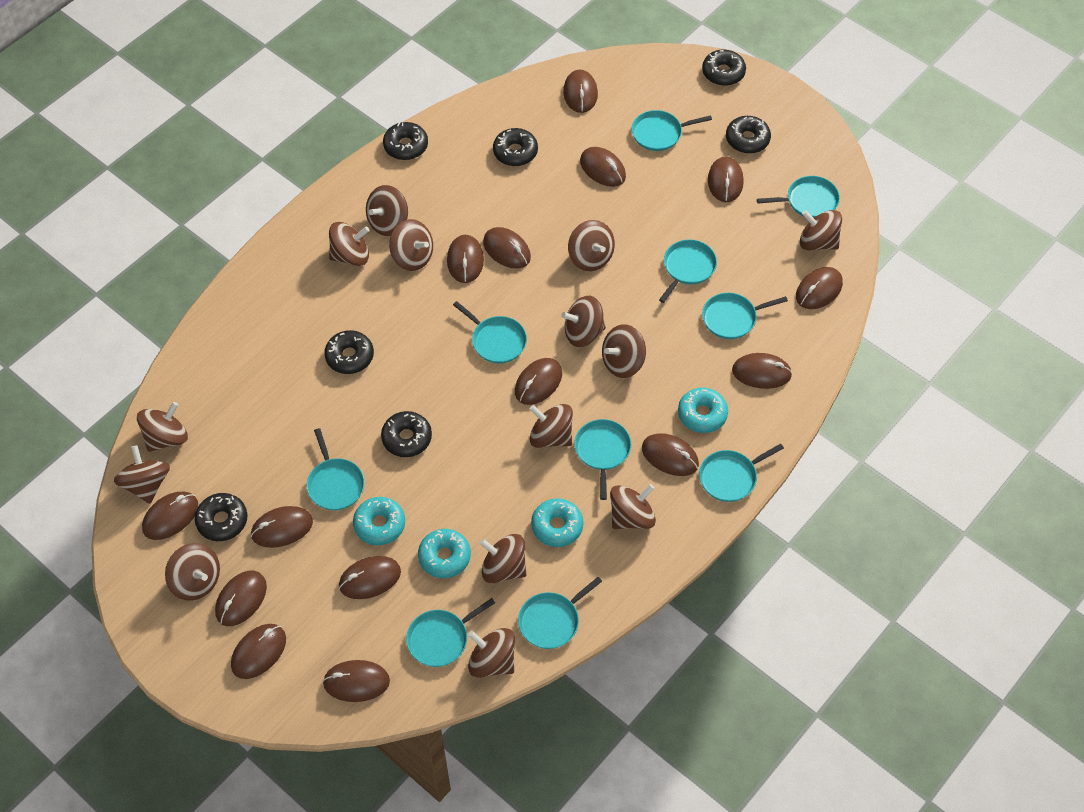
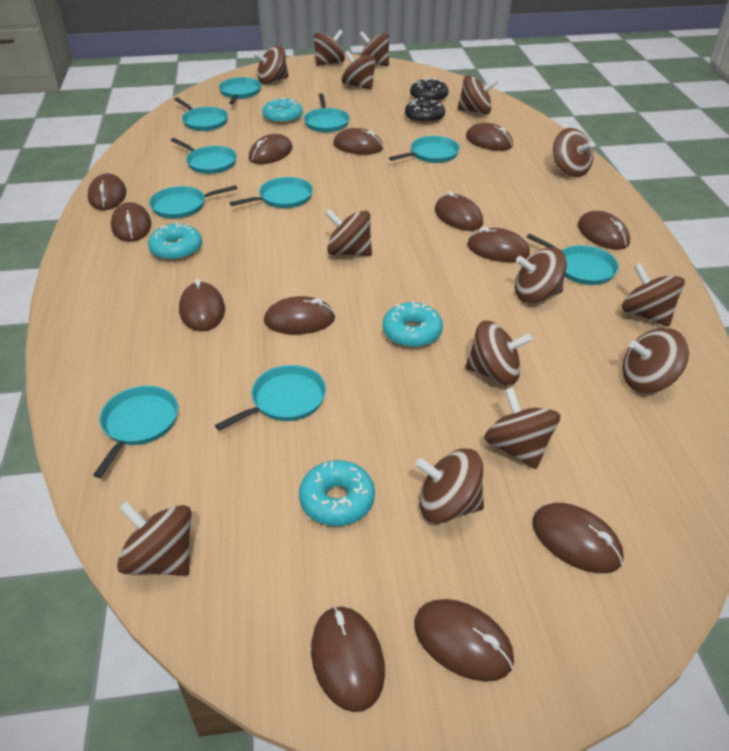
black donut: 7 -> 2
brown mouse: 15 -> 13

